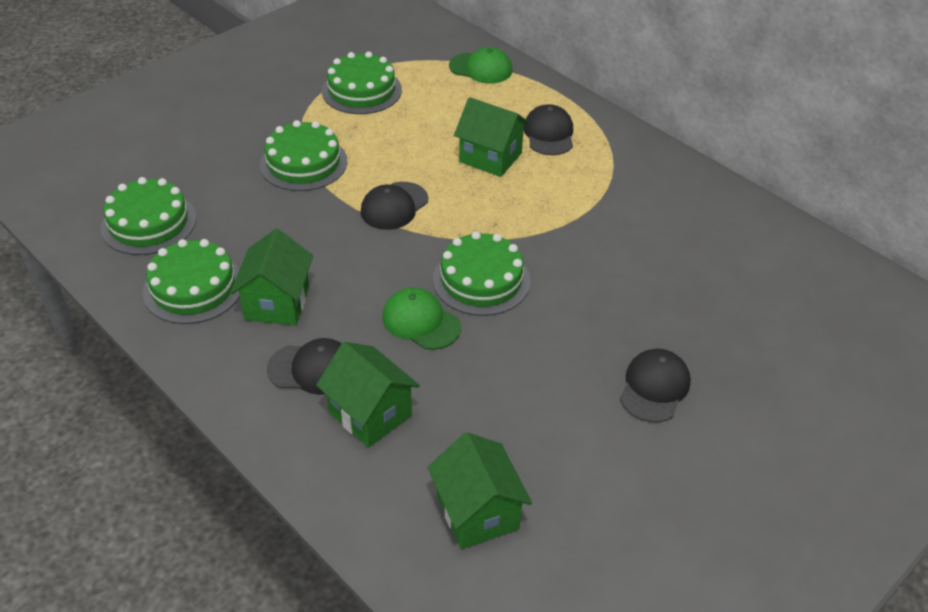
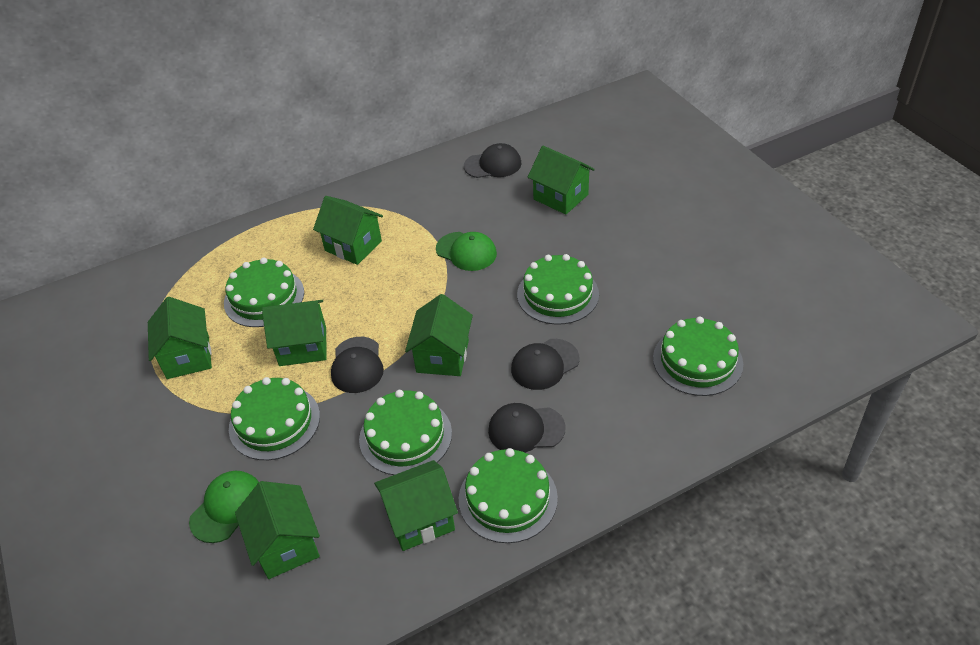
green cake: 5 -> 6
green house: 4 -> 7

